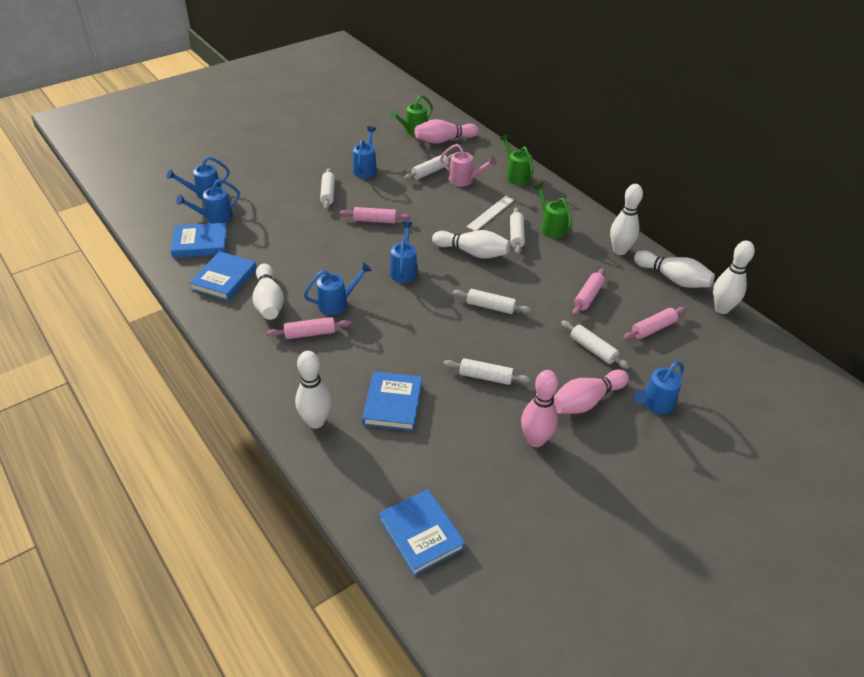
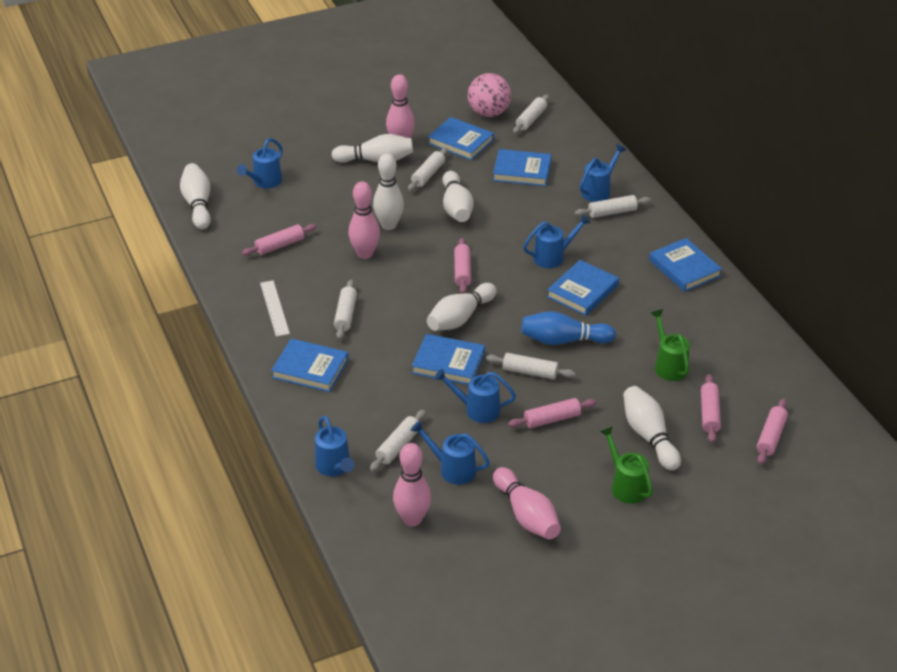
blue book: 4 -> 6
blue bowling pin: 0 -> 1
green watering can: 3 -> 2
pink ball: 0 -> 1
pink bowling pin: 3 -> 4
pink rolling pin: 4 -> 5
pink watering can: 1 -> 0

